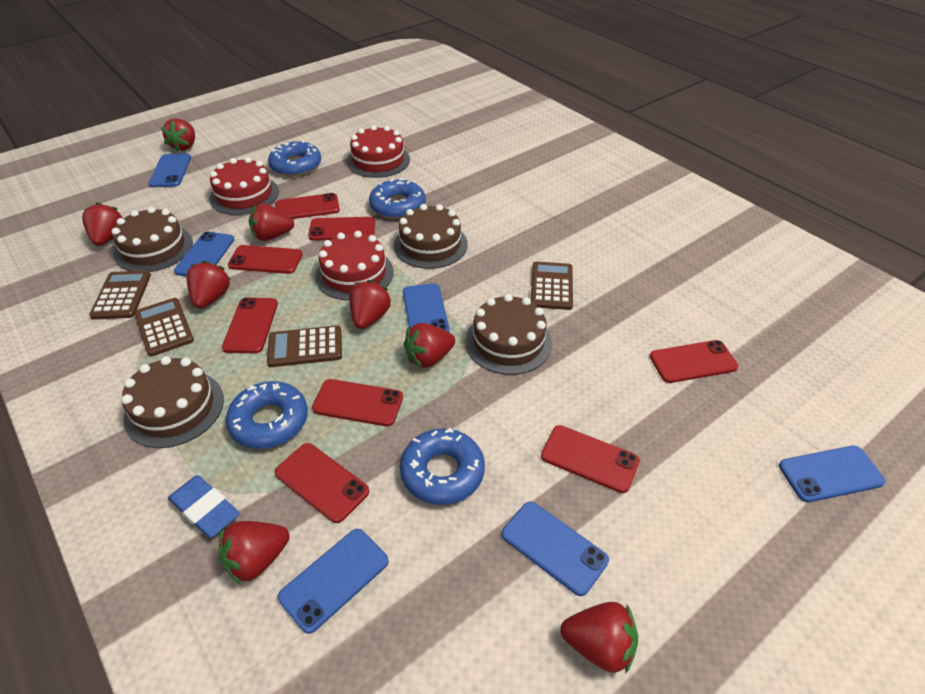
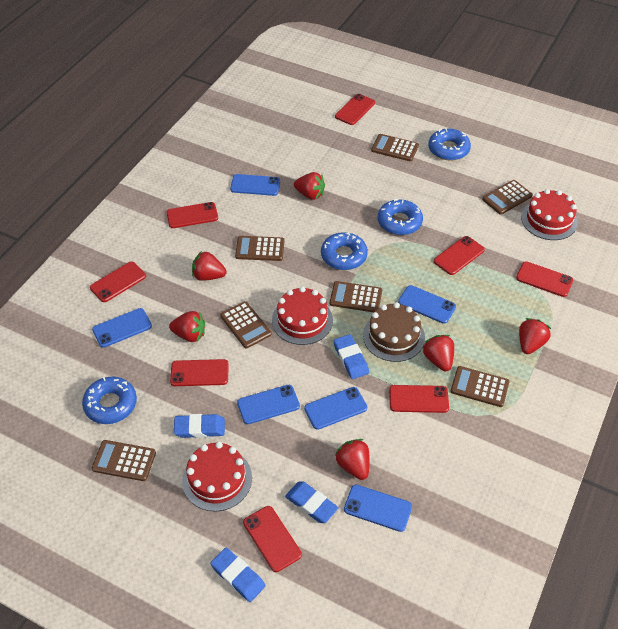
blue eraser: 1 -> 4
brown cake: 4 -> 1
brown calculator: 4 -> 7
red strawberry: 8 -> 6

